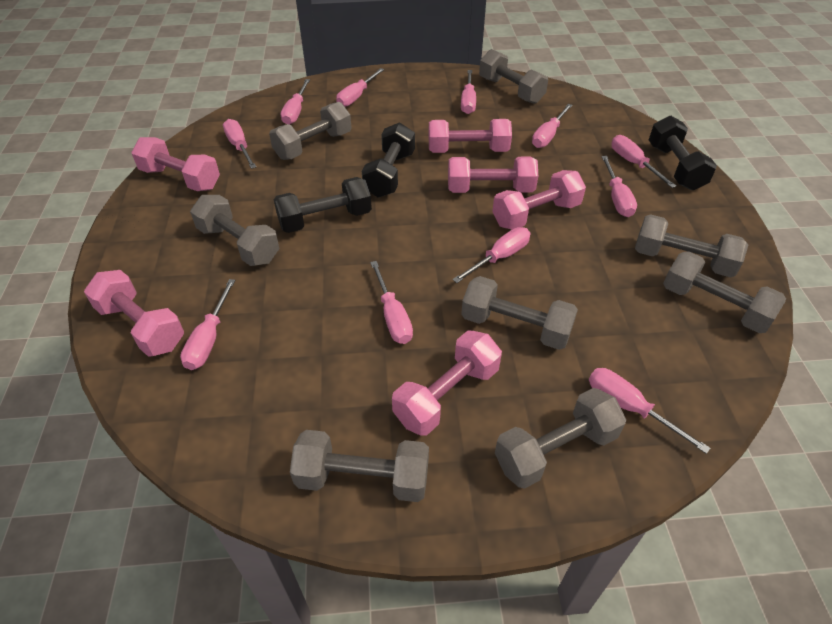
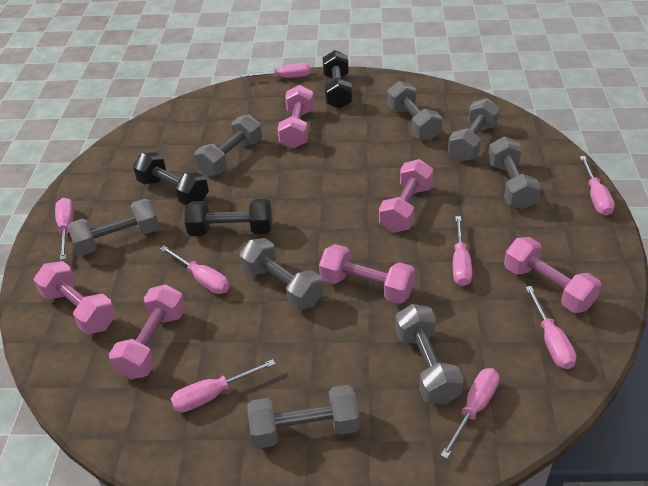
pink screwdriver: 11 -> 8

